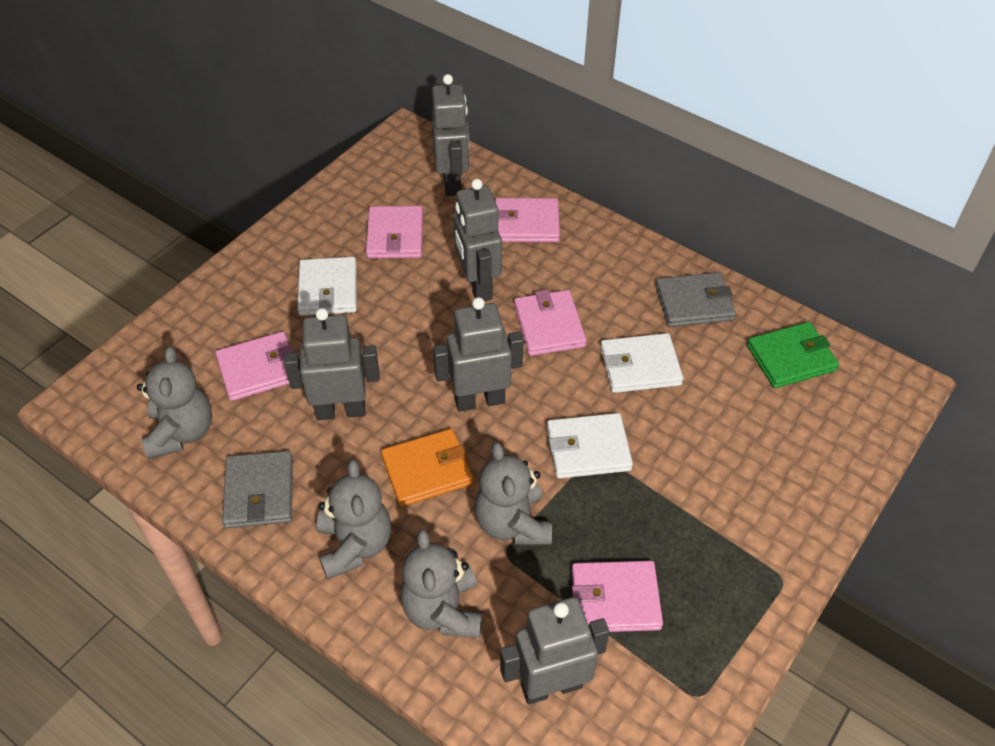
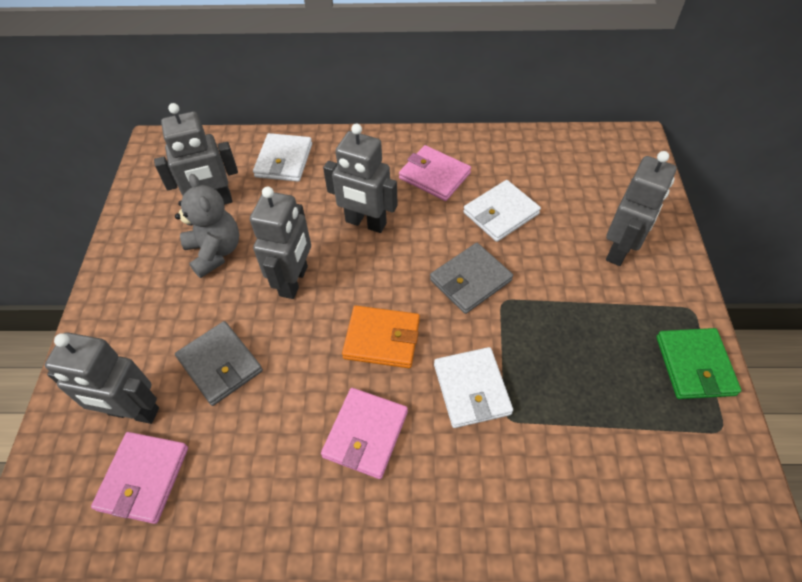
grey teddy bear: 4 -> 1
pink wallet: 5 -> 3

